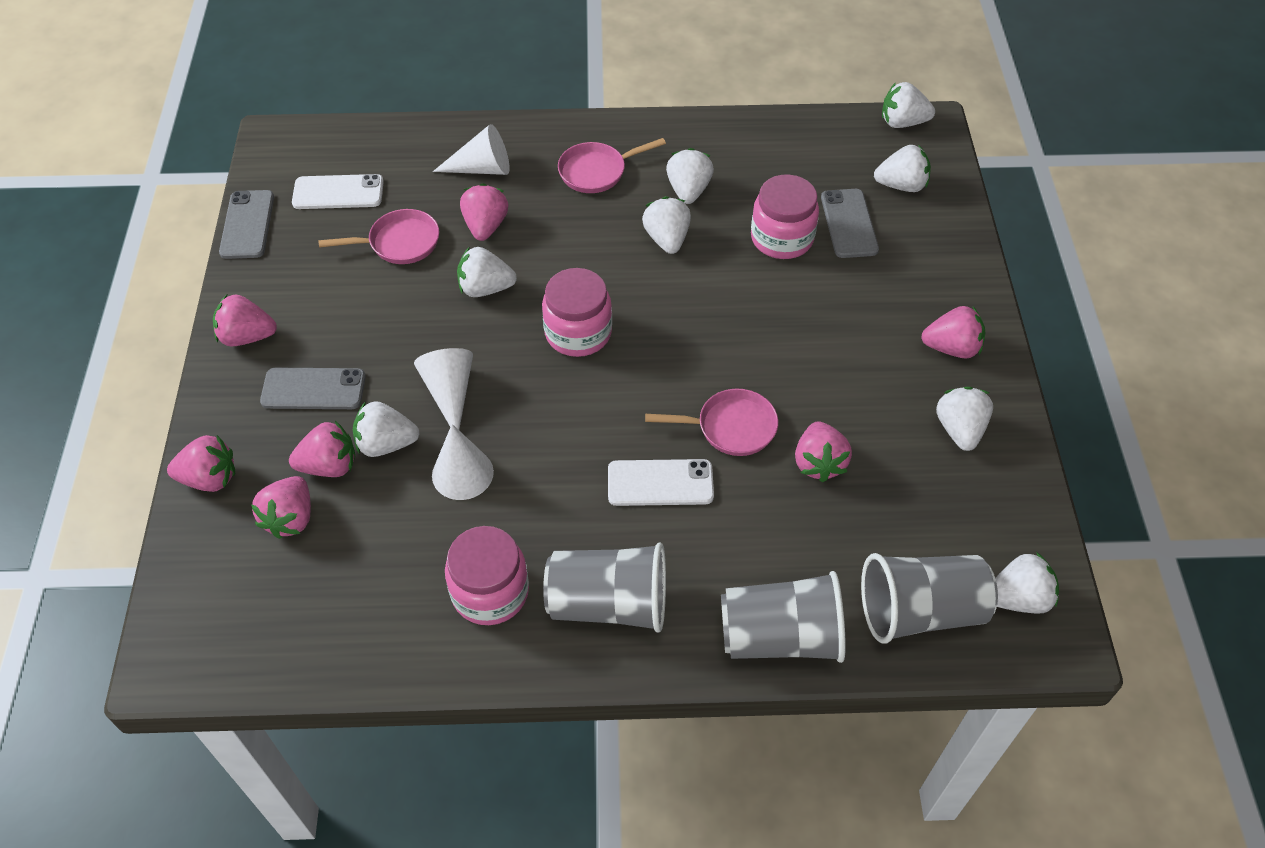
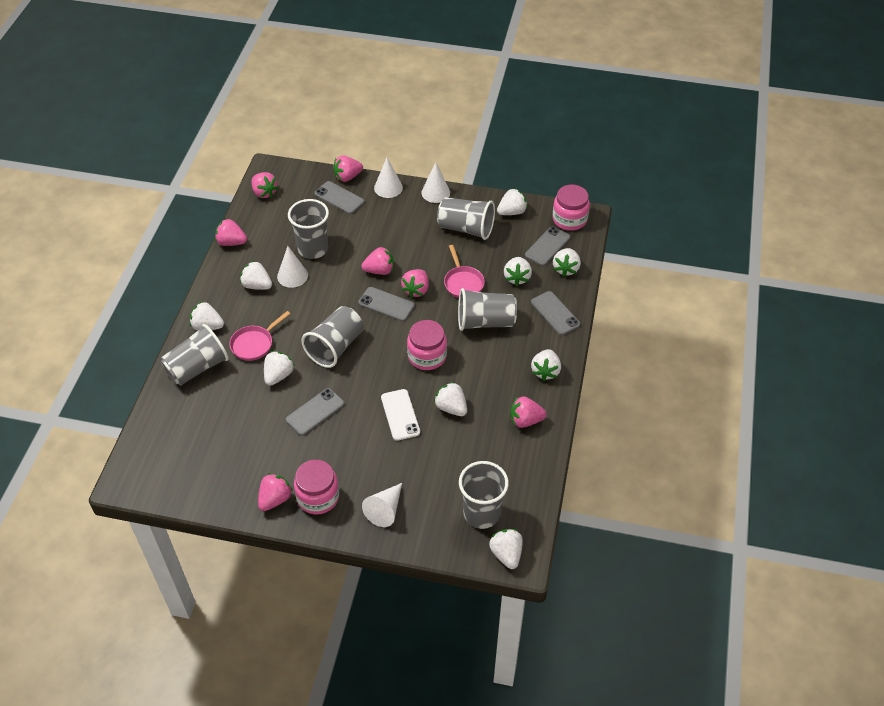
grey cup: 3 -> 6
grey phone: 3 -> 5
pink pan: 3 -> 2
white cone: 3 -> 4
white phone: 2 -> 1
white strawberry: 8 -> 9

